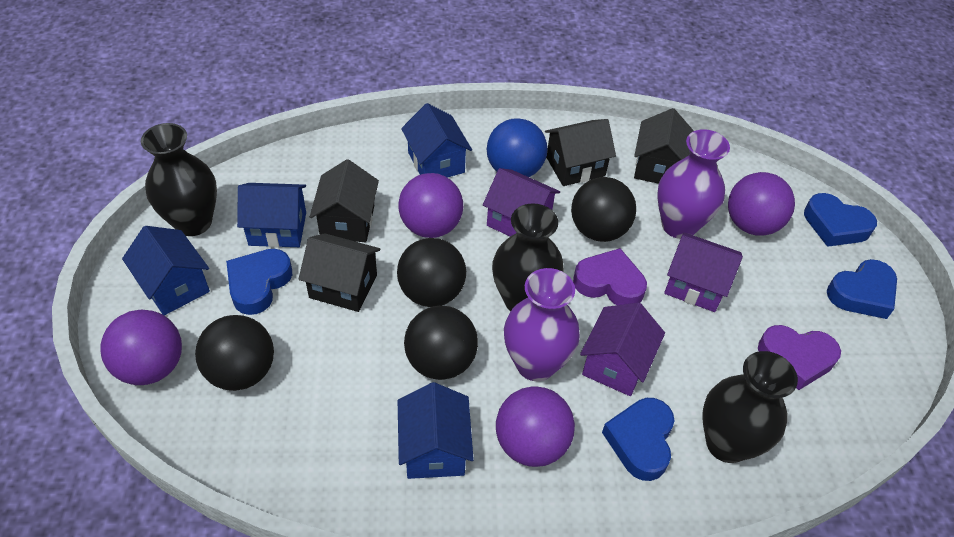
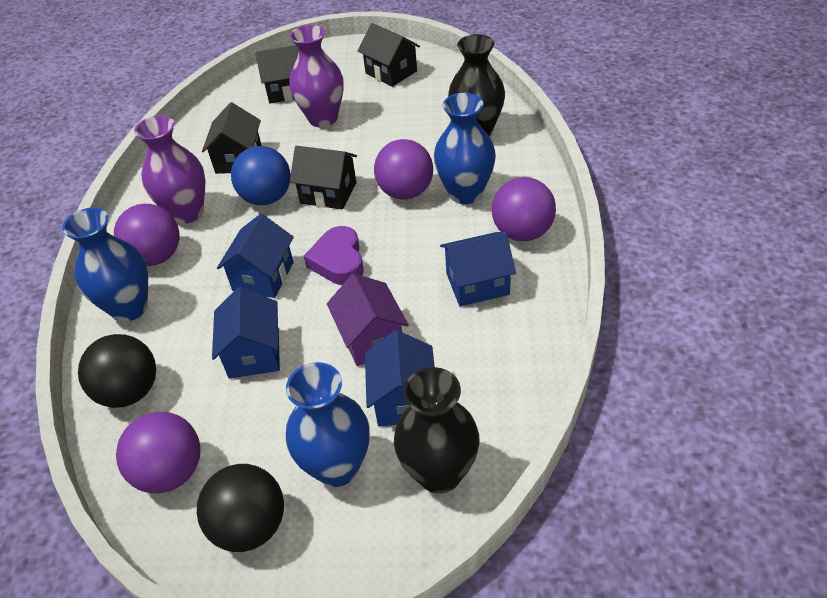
black ball: 4 -> 2
black vase: 3 -> 2
blue heart: 4 -> 0
blue vase: 0 -> 3
purple heart: 2 -> 1
purple house: 3 -> 1

